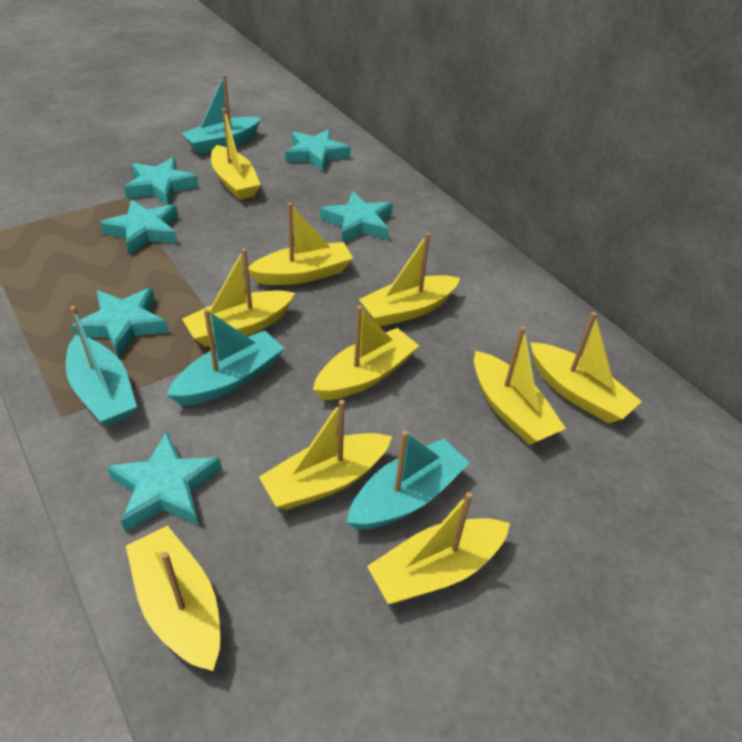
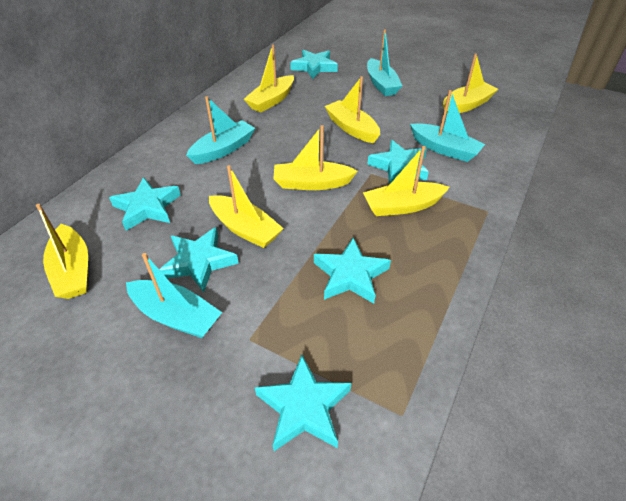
yellow boat: 10 -> 7

